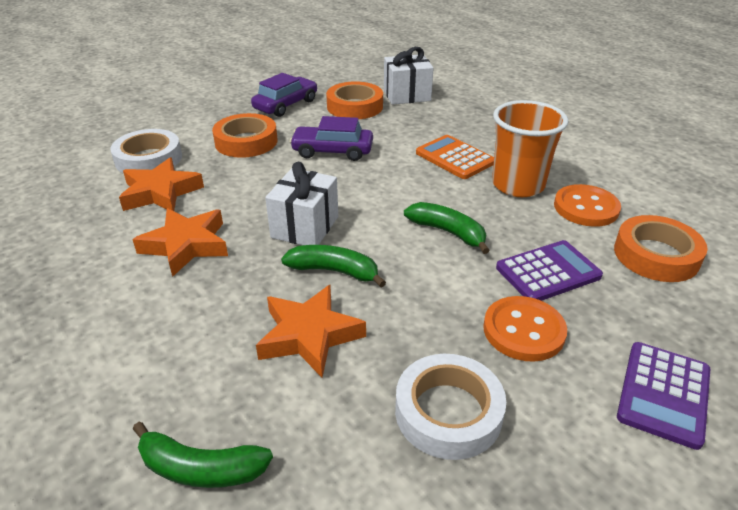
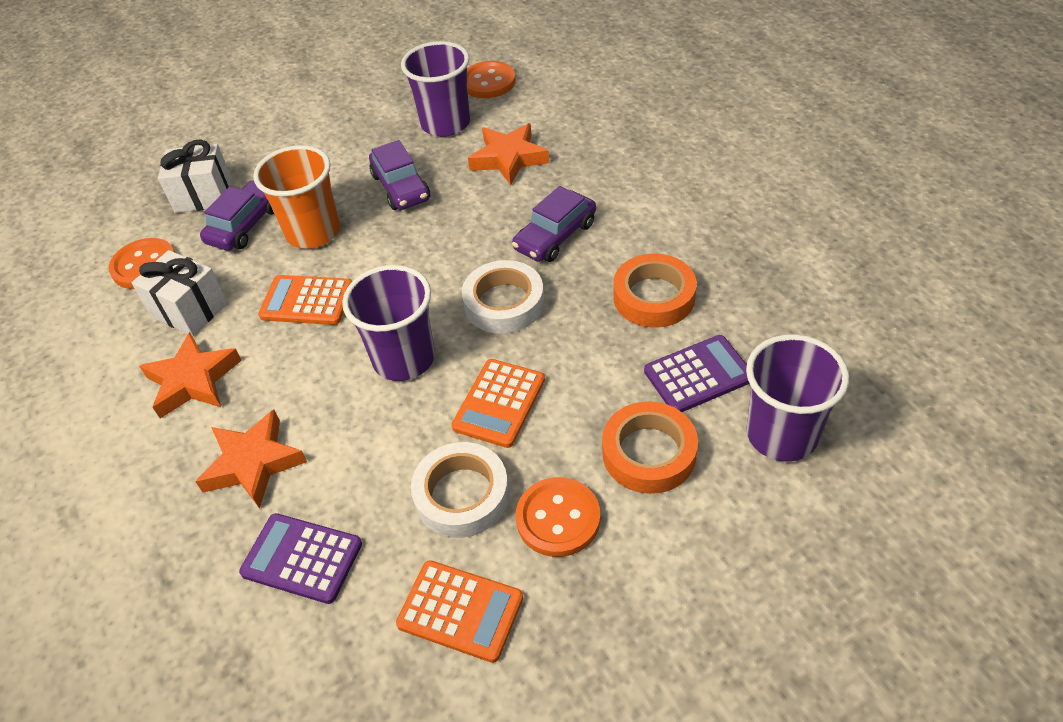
green banana: 3 -> 0
orange button: 2 -> 3
orange calculator: 1 -> 3
orange tape: 3 -> 2
purple car: 2 -> 3
purple cup: 0 -> 3

